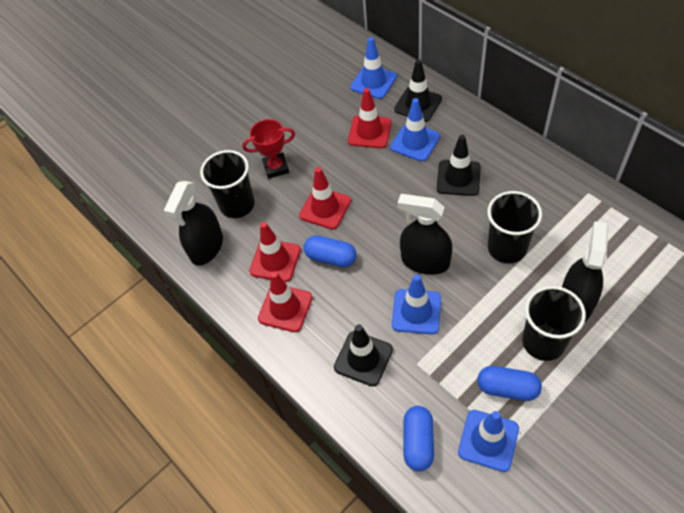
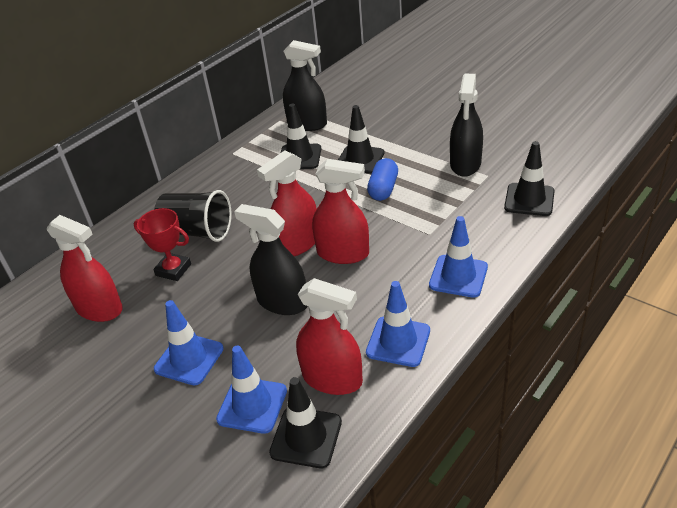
black cup: 3 -> 1
black traffic cone: 3 -> 4
blue capsule: 3 -> 1
red spray bottle: 0 -> 4
red traffic cone: 4 -> 0

